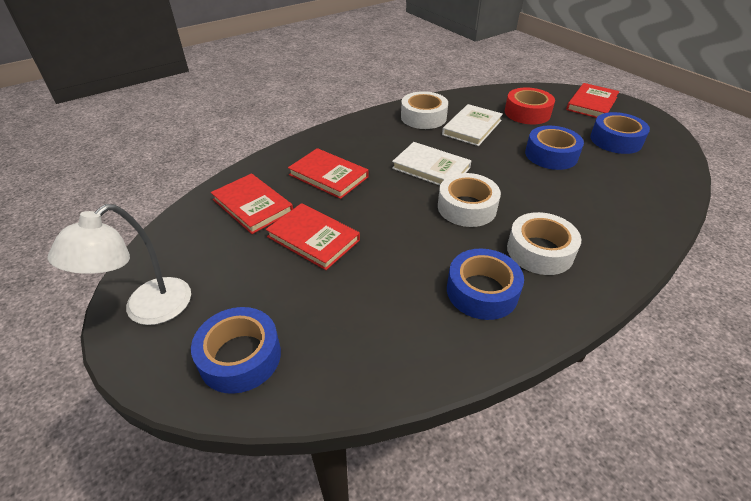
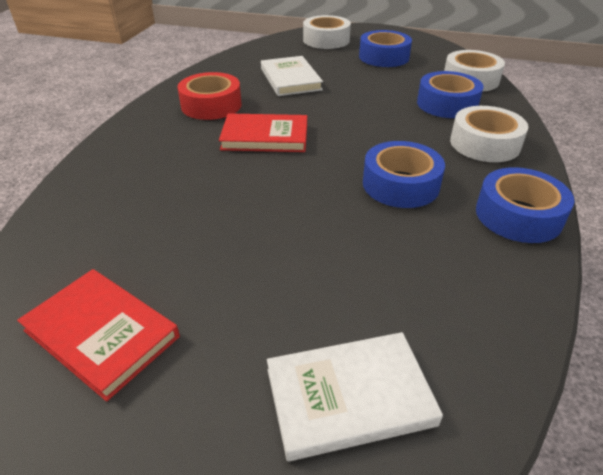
red book: 4 -> 2
white lamp: 1 -> 0

